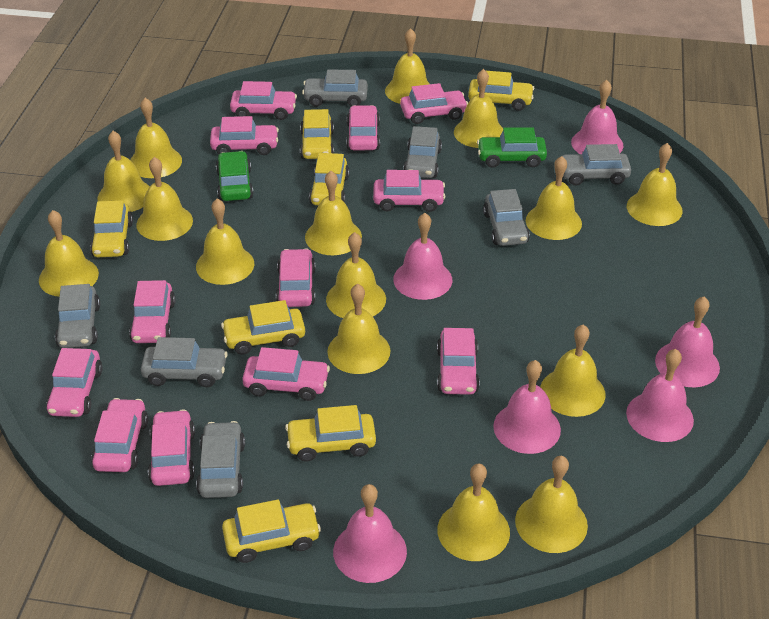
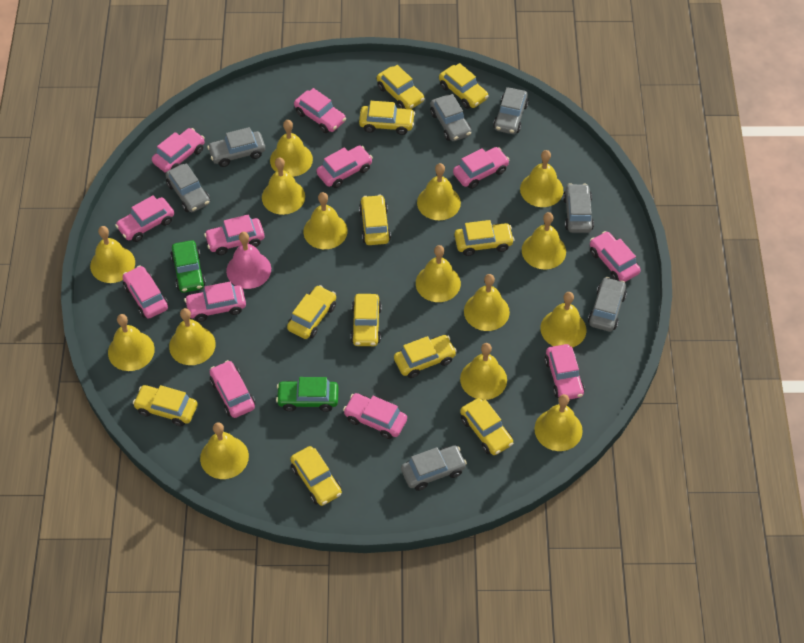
pink bell: 6 -> 1
yellow car: 7 -> 11

